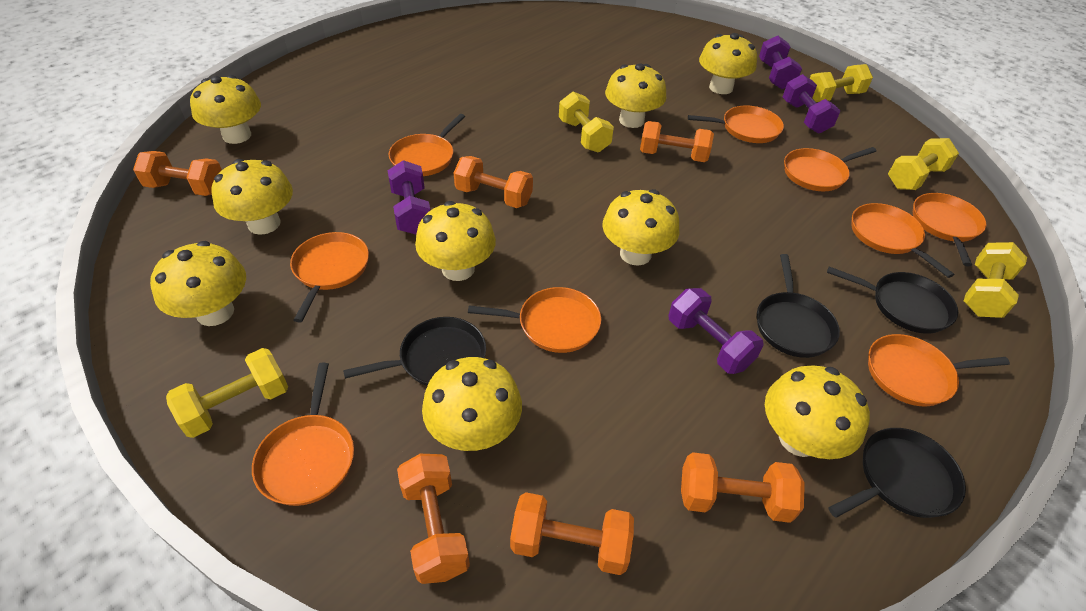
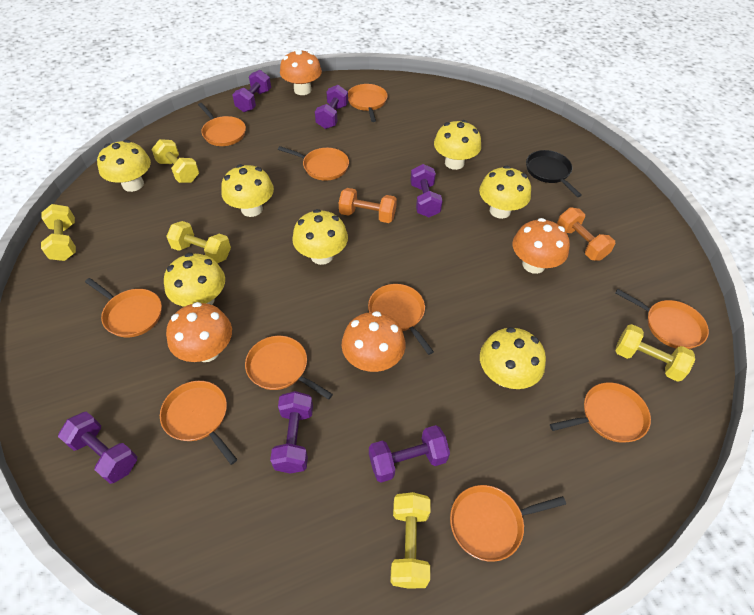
black pan: 4 -> 1
orange dumbbell: 6 -> 2
orange mushroom: 0 -> 4
orange pan: 9 -> 10
purple dumbbell: 4 -> 6
yellow mushroom: 9 -> 7

